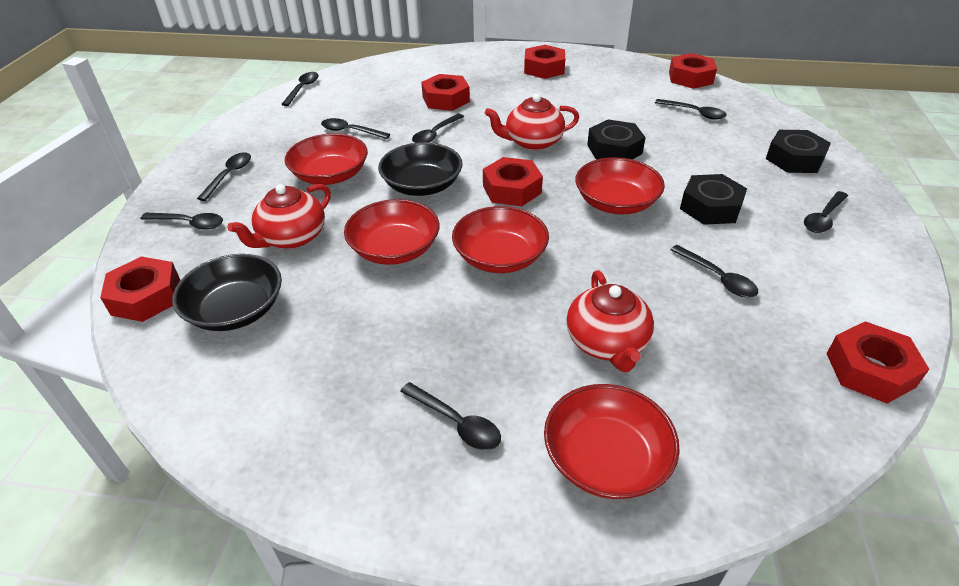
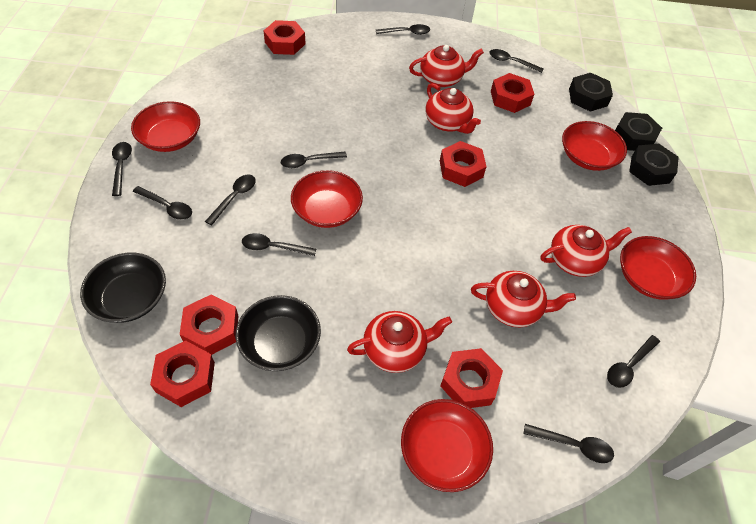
red teapot: 3 -> 5

